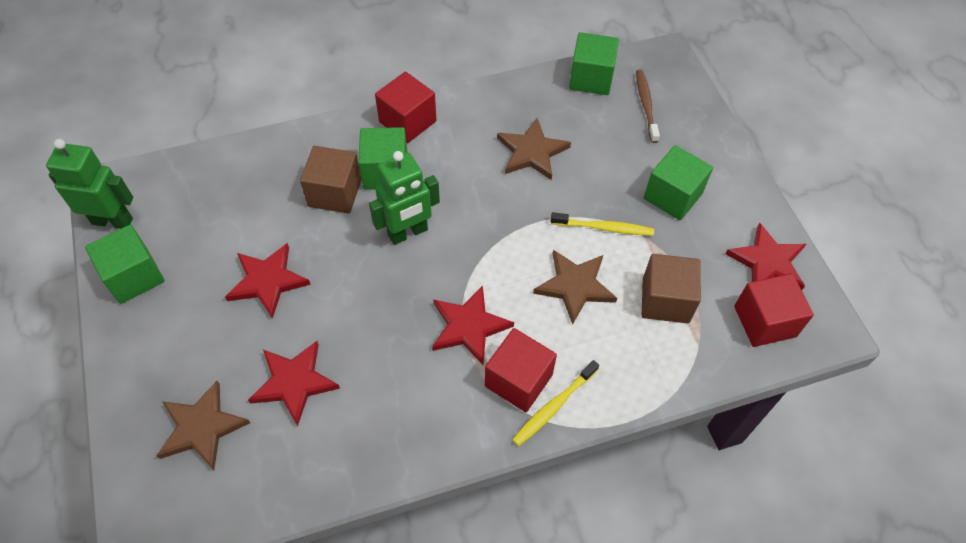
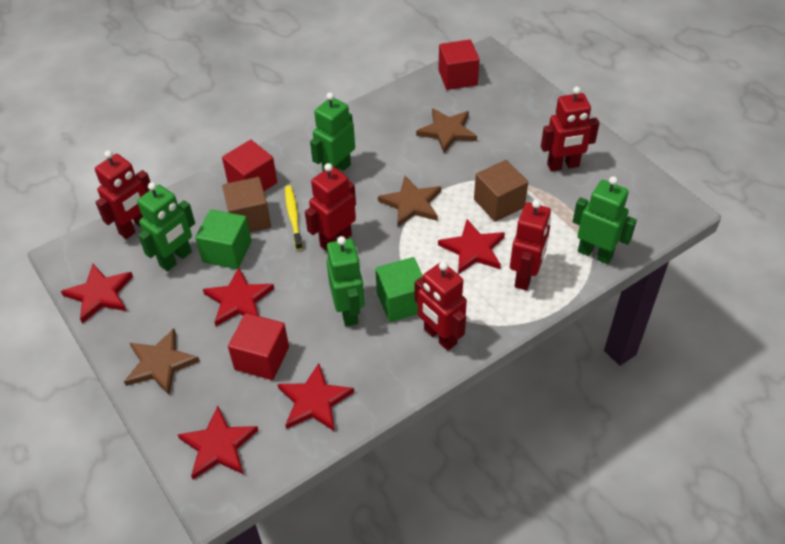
brown toothbrush: 1 -> 0
green cube: 4 -> 2
green robot: 2 -> 4
red robot: 0 -> 5
red star: 4 -> 5
yellow toothbrush: 2 -> 1

